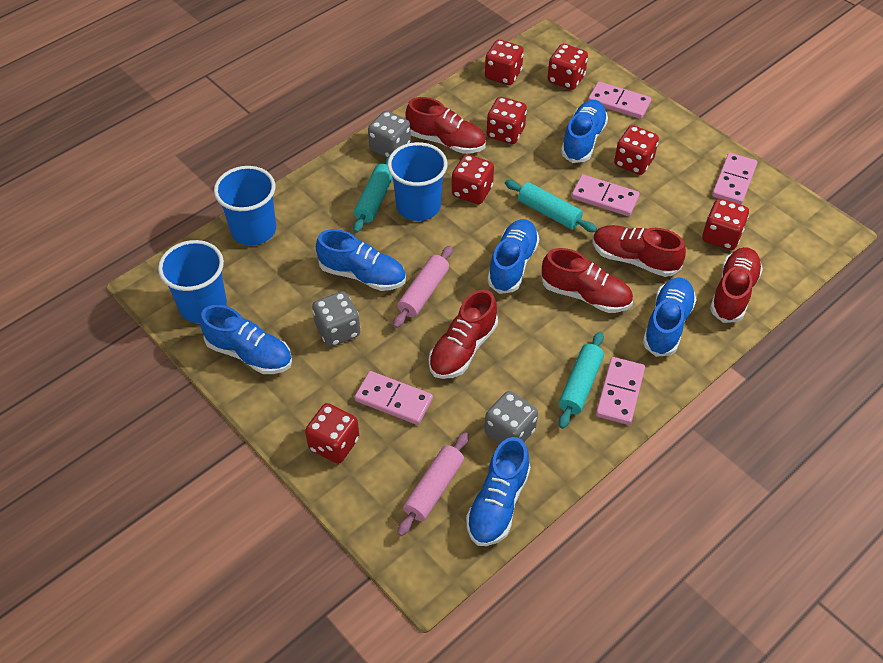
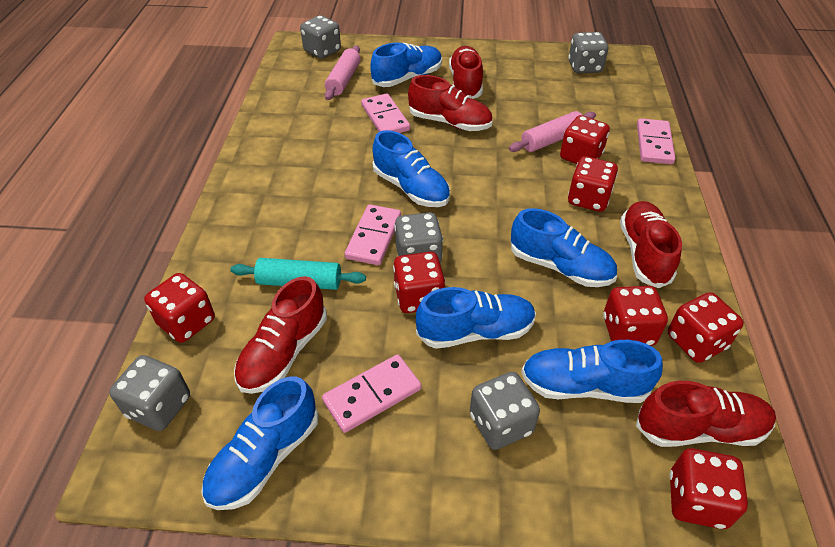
blue cup: 3 -> 0
grey dice: 3 -> 5
pink domino: 5 -> 4
turquoise rolling pin: 3 -> 1

